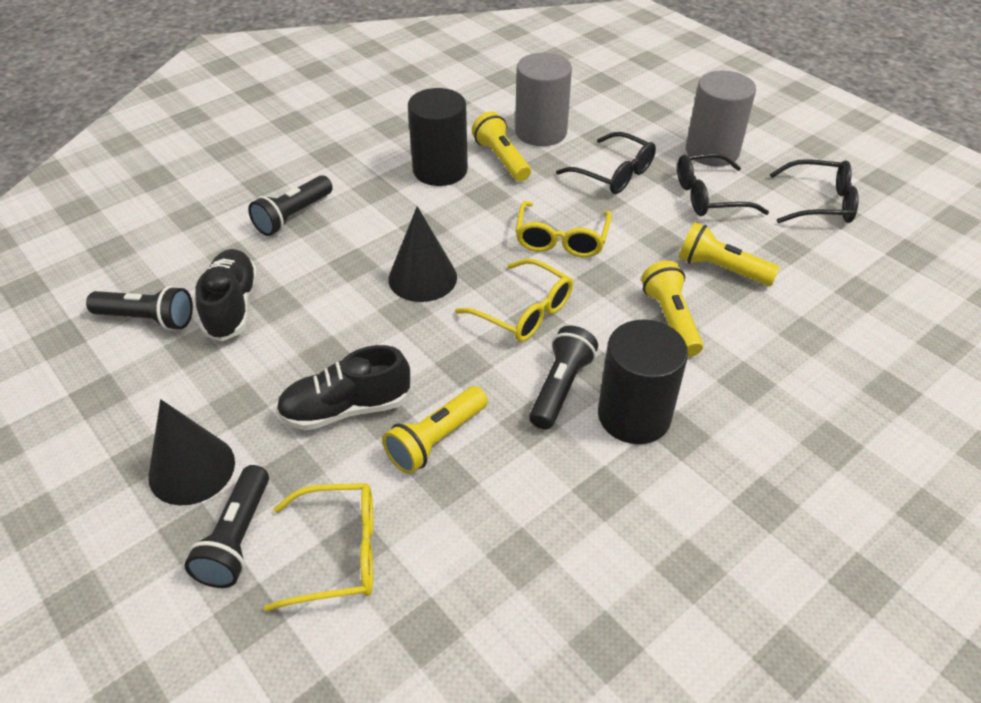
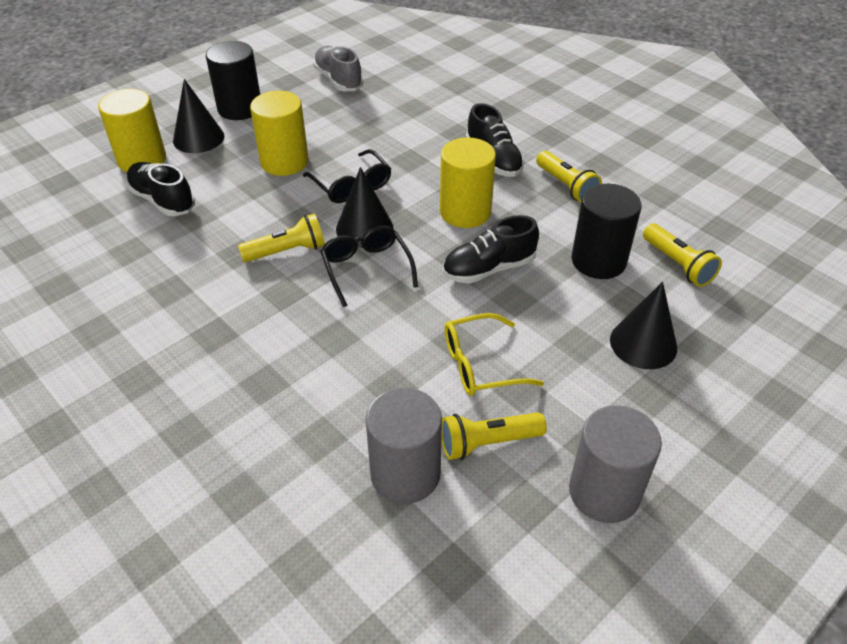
black cone: 2 -> 3
black flashlight: 4 -> 0
black glasses: 3 -> 2
black shoe: 2 -> 3
grey shoe: 0 -> 1
yellow cylinder: 0 -> 3
yellow glasses: 3 -> 1

